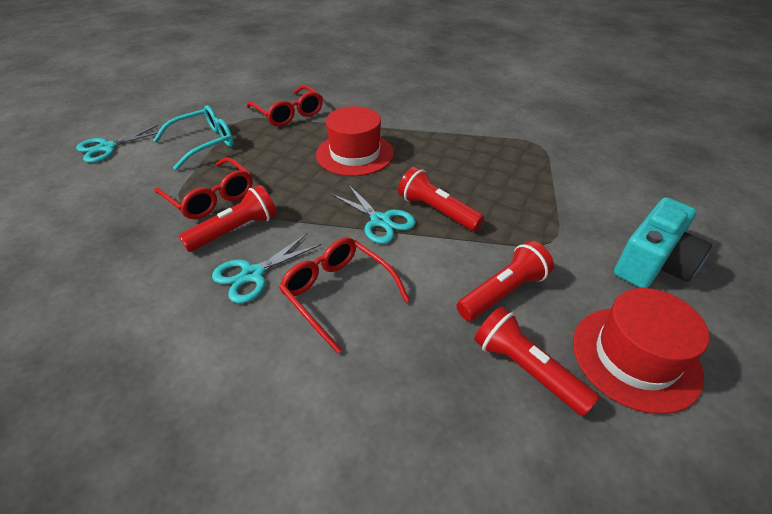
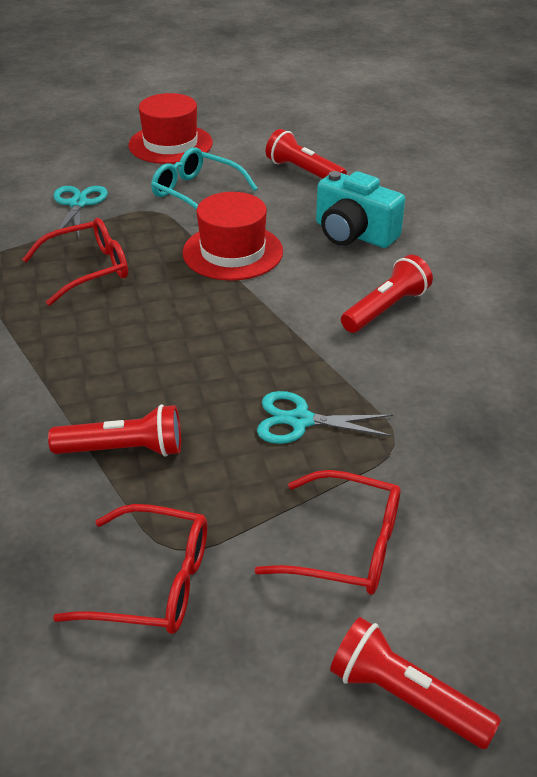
turquoise scissors: 3 -> 2

